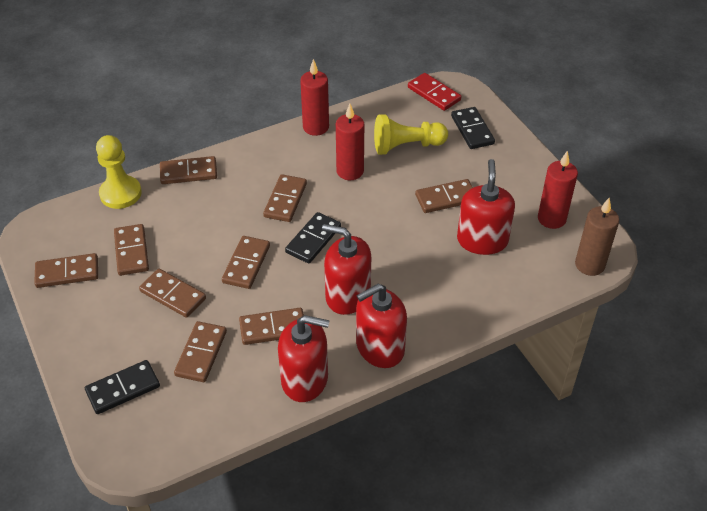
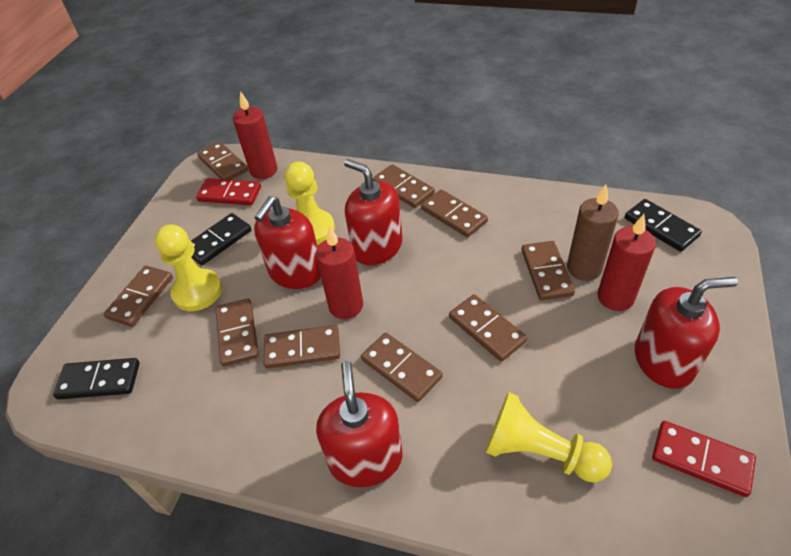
red domino: 1 -> 2
yellow pawn: 2 -> 3

